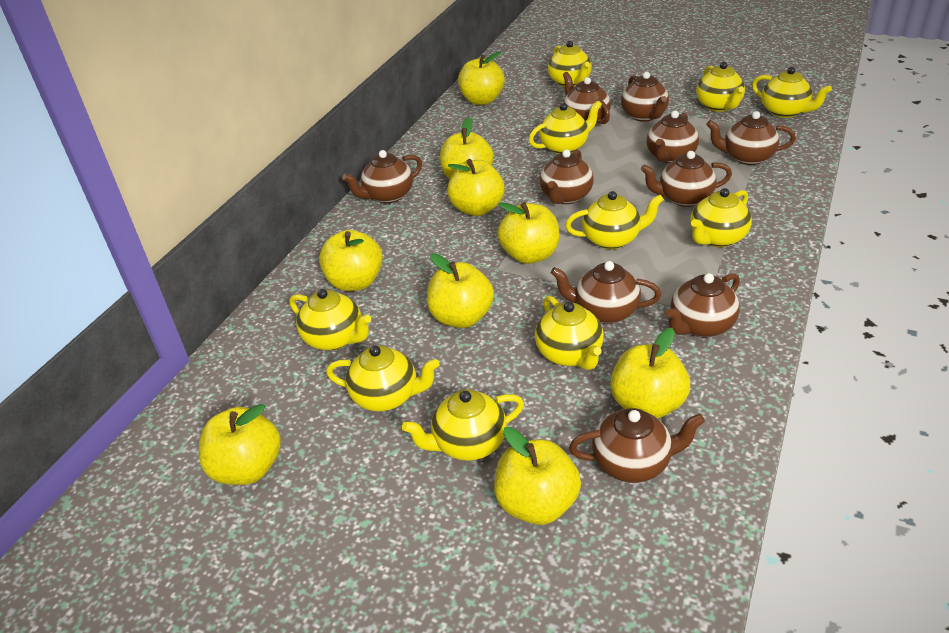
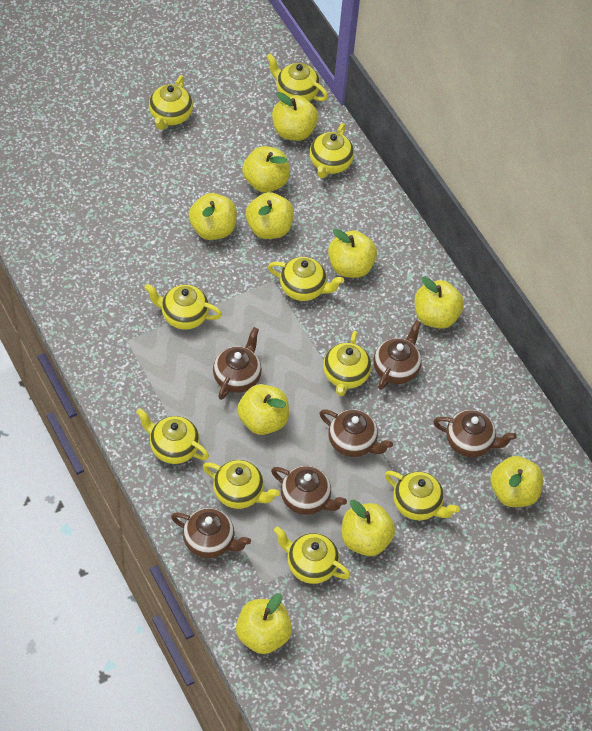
brown teapot: 10 -> 6
yellow apple: 9 -> 10

